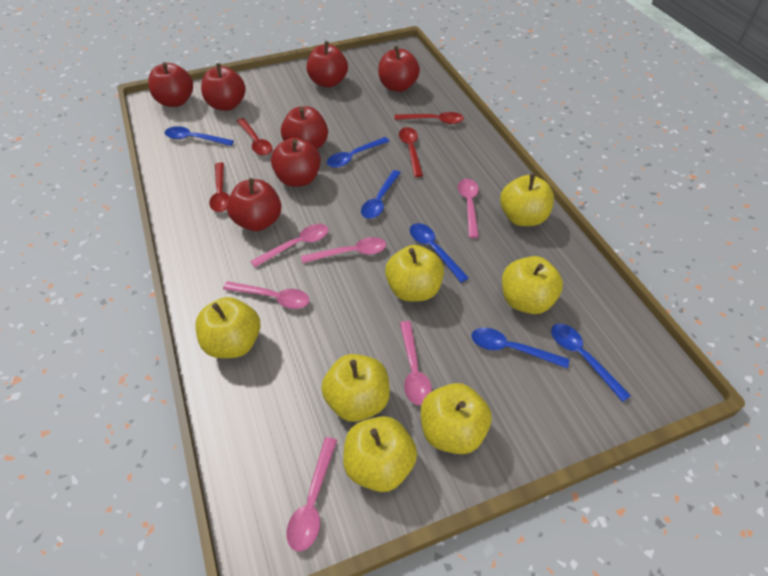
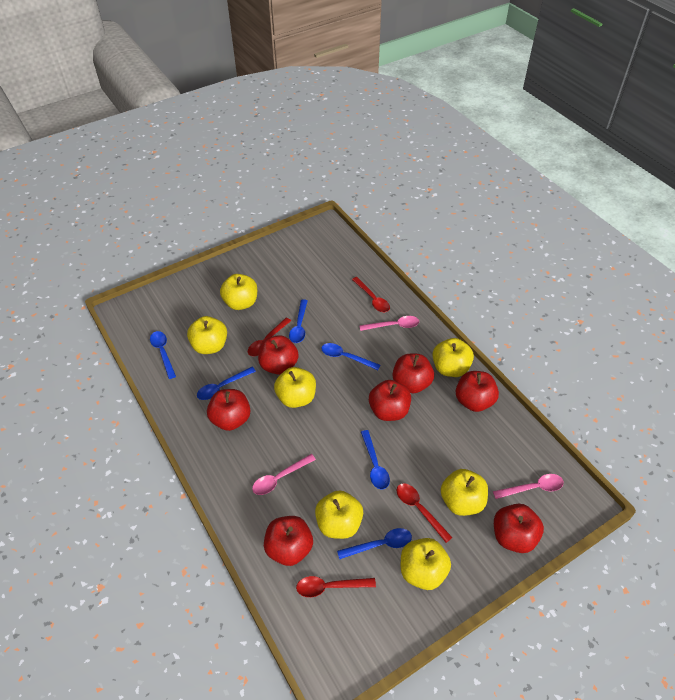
pink spoon: 6 -> 3

